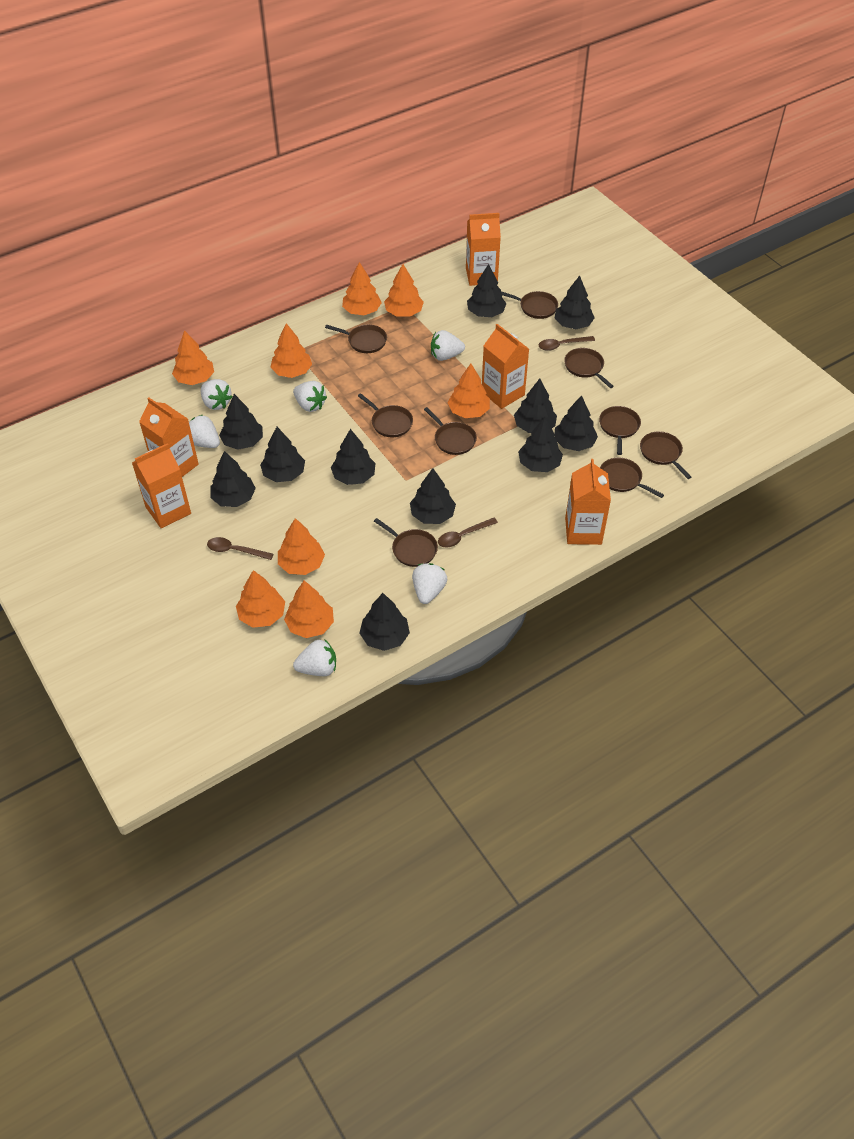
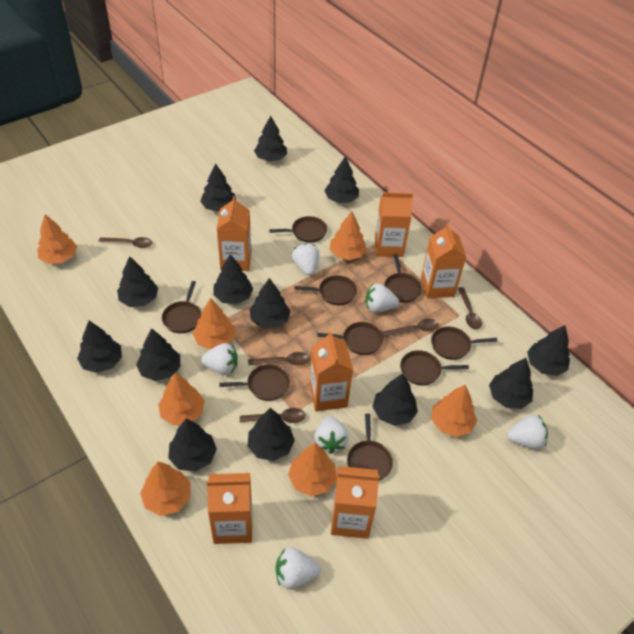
black tree: 11 -> 13
brown spoon: 3 -> 5
orange carton: 5 -> 6
orange tree: 8 -> 7

